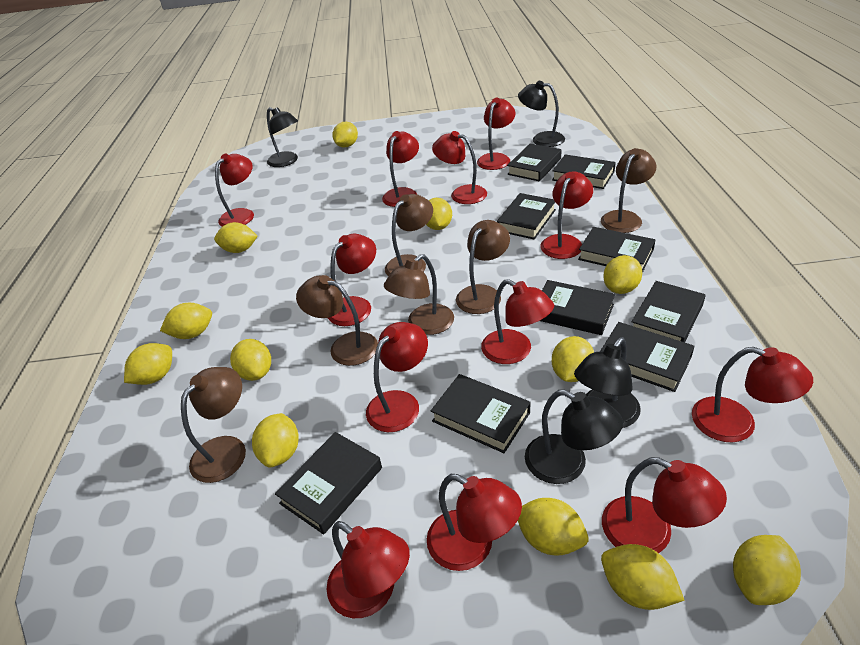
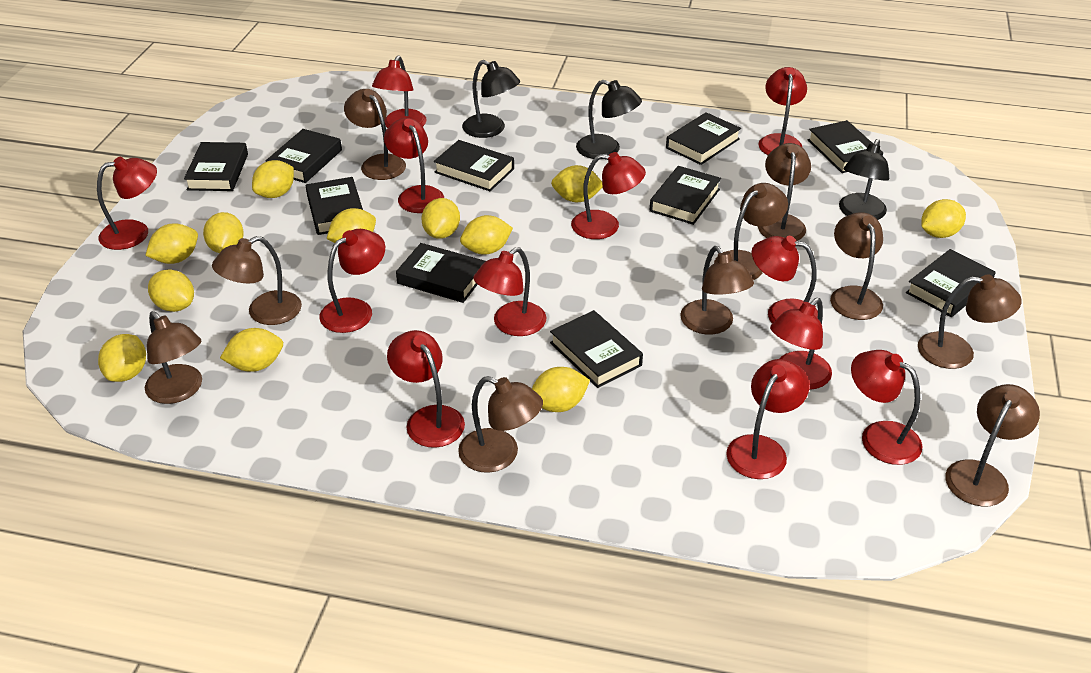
black book: 9 -> 10
black lamp: 4 -> 3
brown lamp: 6 -> 10

